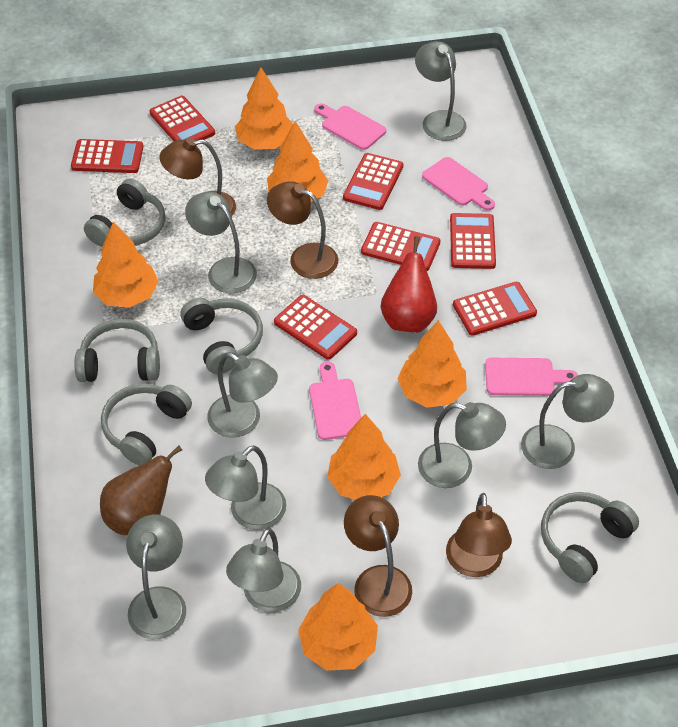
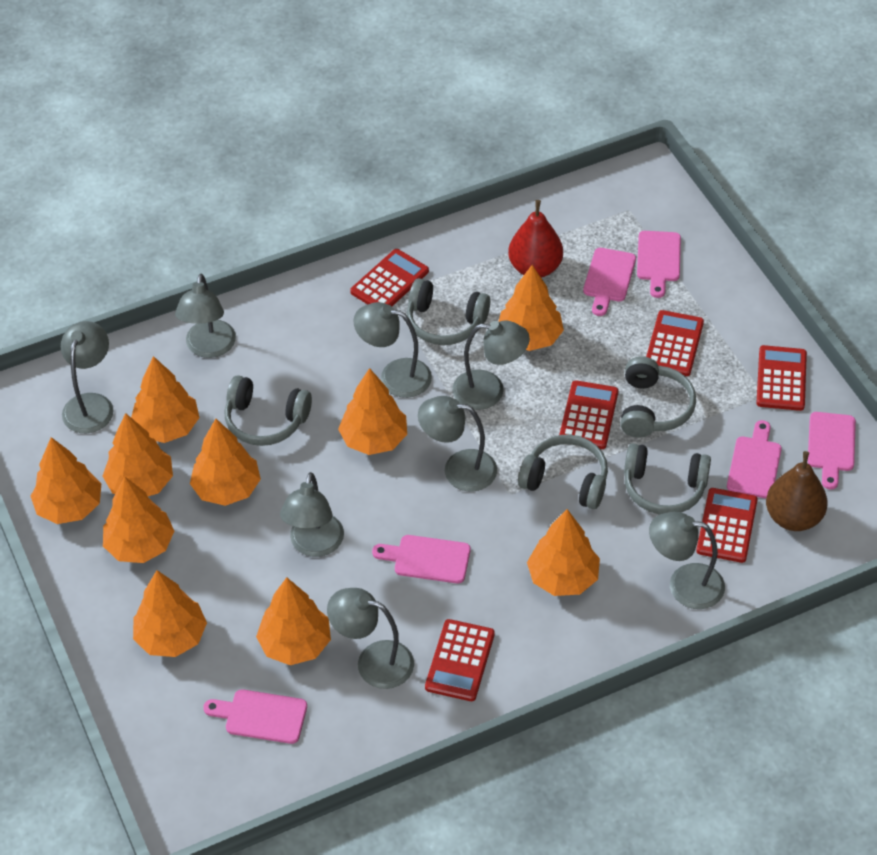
brown lamp: 4 -> 0
orange tree: 6 -> 10
pink cutting board: 4 -> 6
red calculator: 7 -> 6

